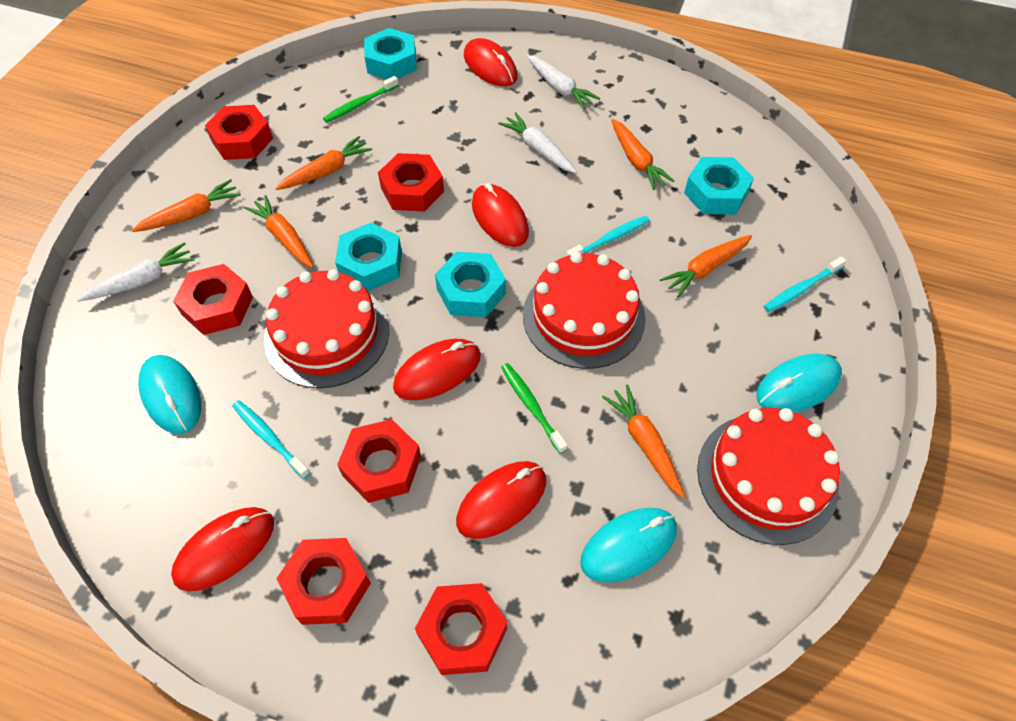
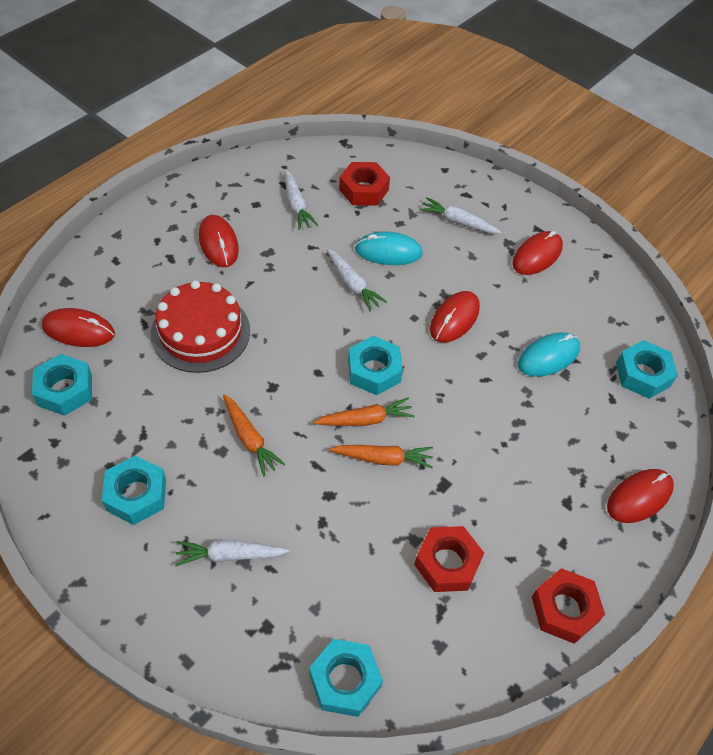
green toothbrush: 2 -> 0
orange carrot: 6 -> 3
red cake: 3 -> 1
red nut: 6 -> 3
turquoise mouse: 3 -> 2
turquoise nut: 4 -> 5
turquoise toothbrush: 3 -> 0
white carrot: 3 -> 4

